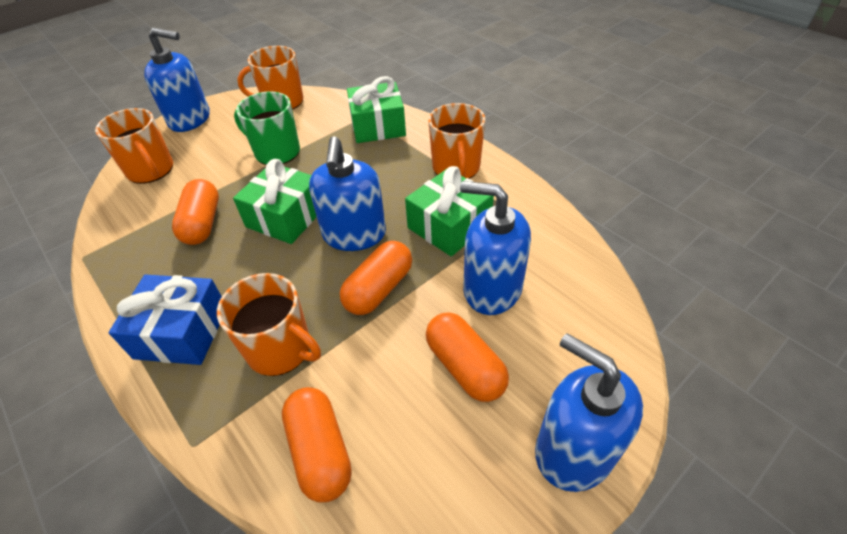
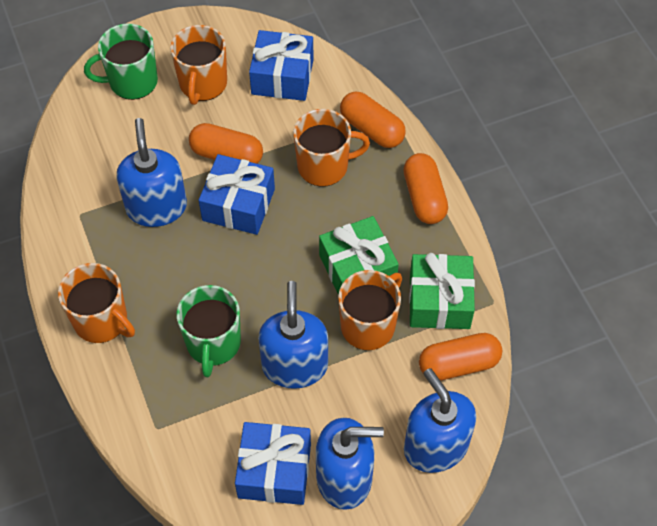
blue gift: 1 -> 3
green gift: 3 -> 2
green mug: 1 -> 2

